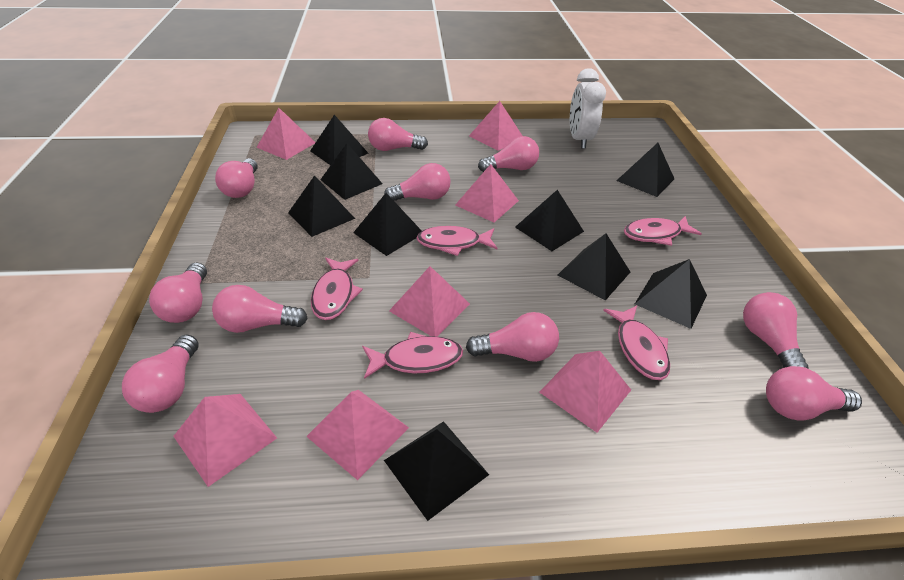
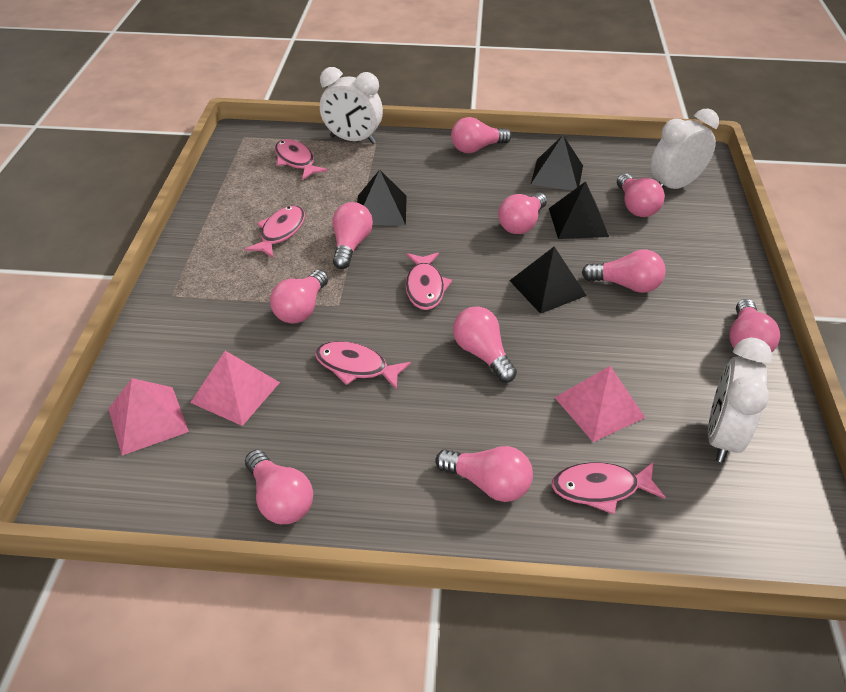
black pyramid: 9 -> 4
pink pyramid: 7 -> 3
white clock: 1 -> 3

